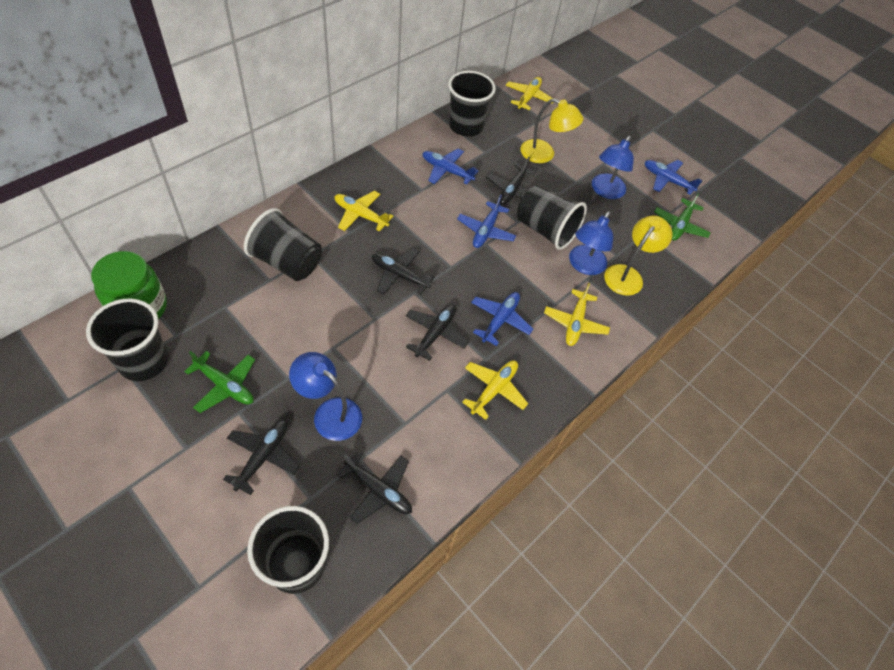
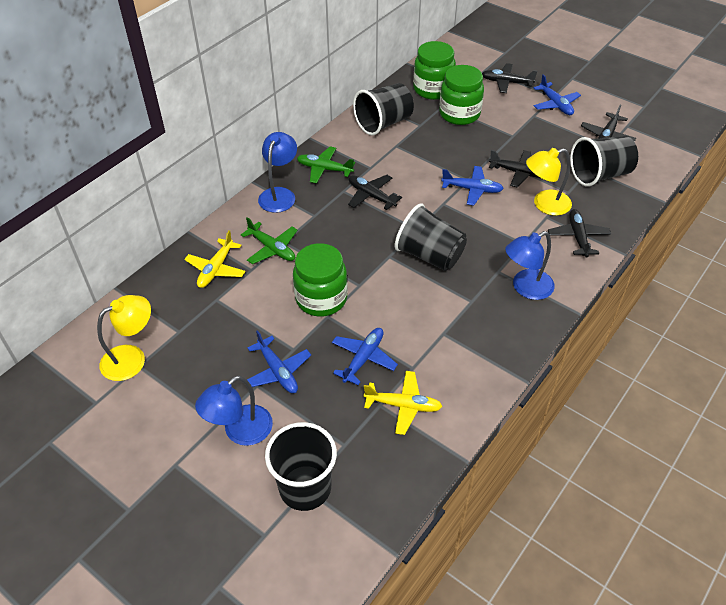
black cup: 5 -> 4
green jar: 1 -> 3
yellow plane: 4 -> 2

